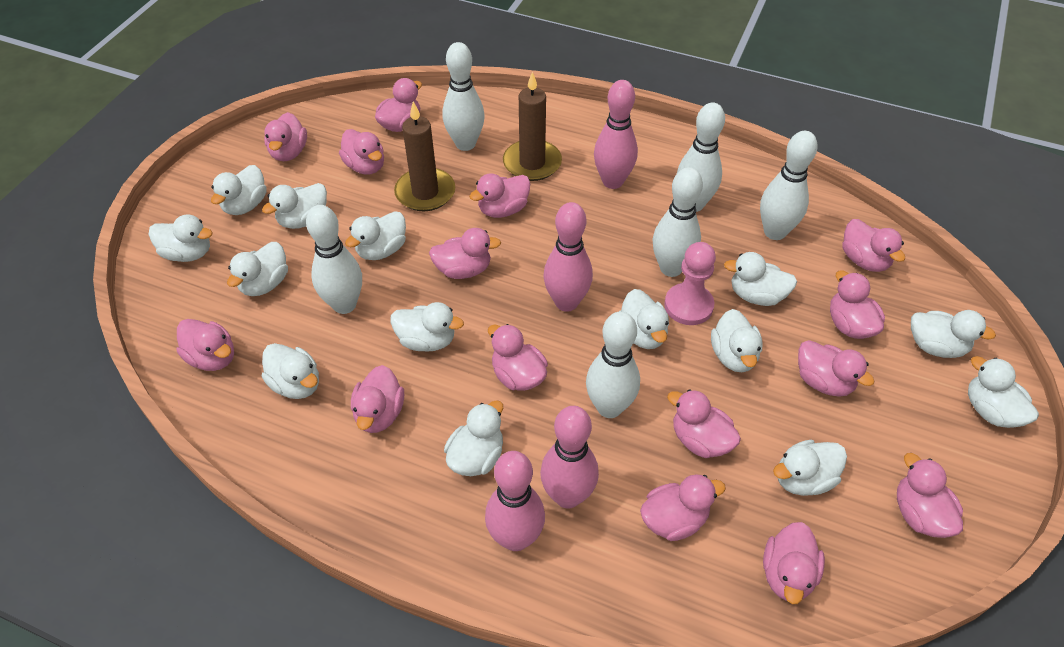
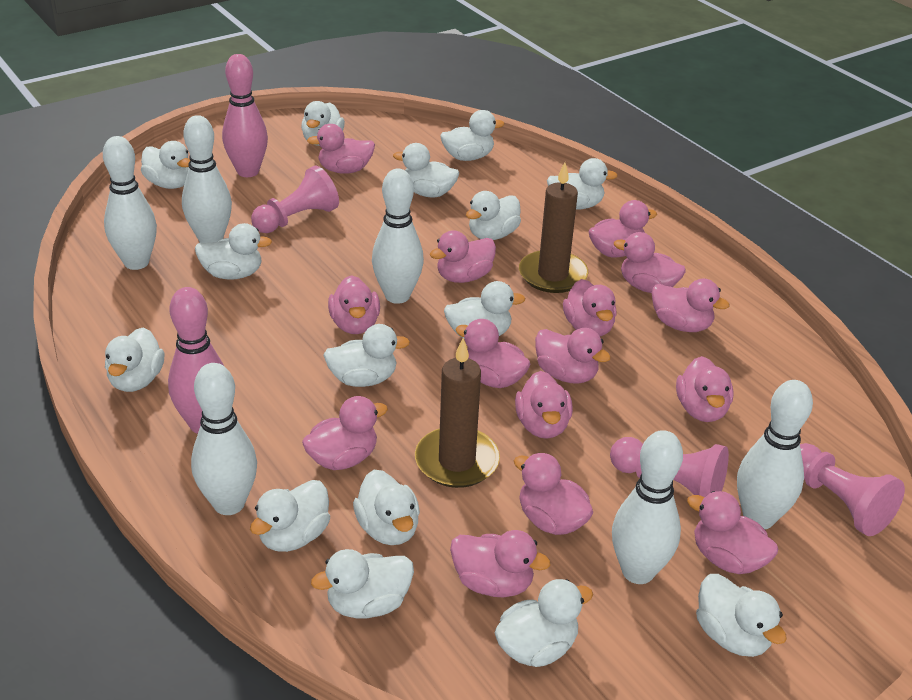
pink bowling pin: 4 -> 2
pink pawn: 1 -> 3
white duck: 14 -> 15

